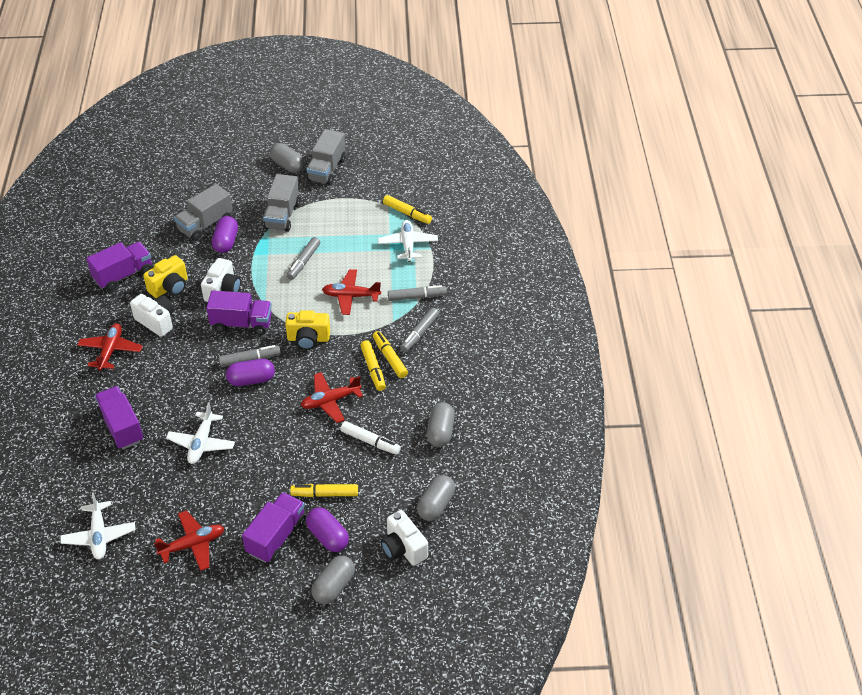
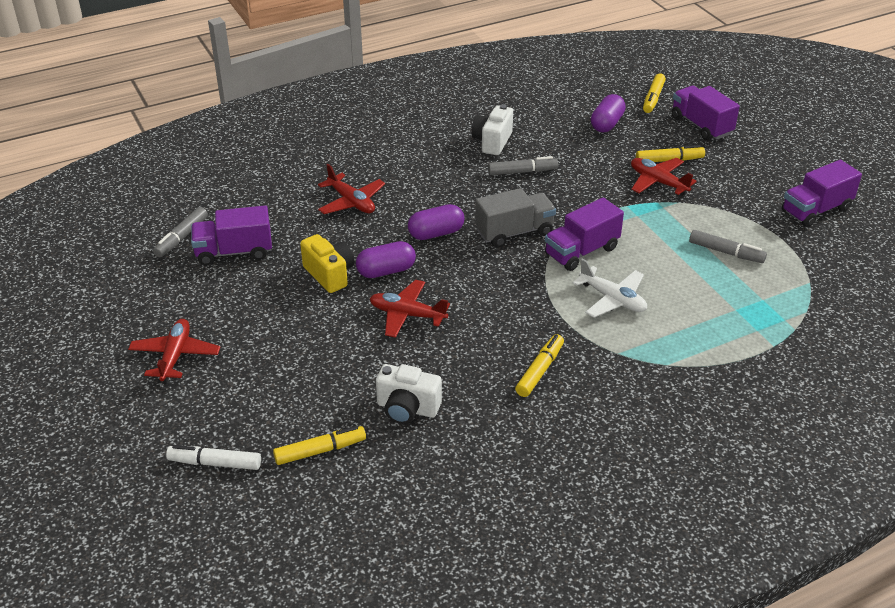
grey capsule: 4 -> 0
grey marker: 4 -> 3
grey truck: 3 -> 1
white camera: 3 -> 2
white plane: 3 -> 1
yellow camera: 2 -> 1

